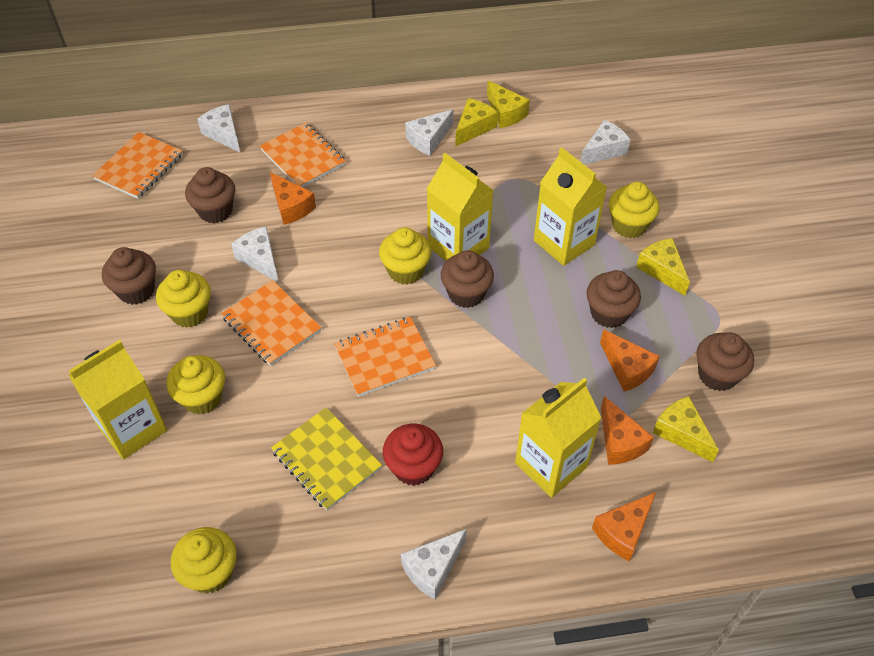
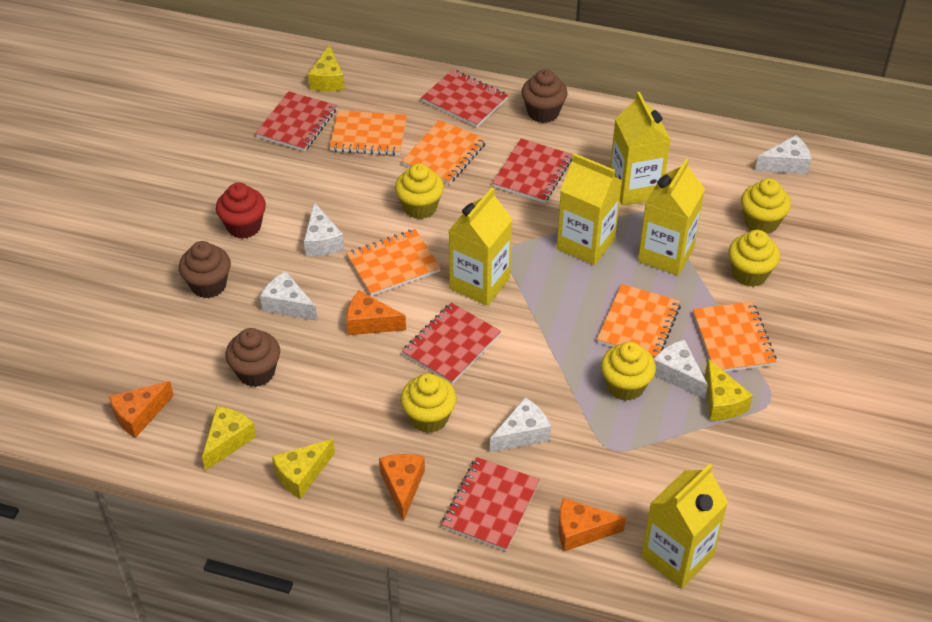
brown cupcake: 5 -> 3
orange notebook: 4 -> 5
red notebook: 0 -> 5
yellow carton: 4 -> 5
yellow notebook: 1 -> 0

